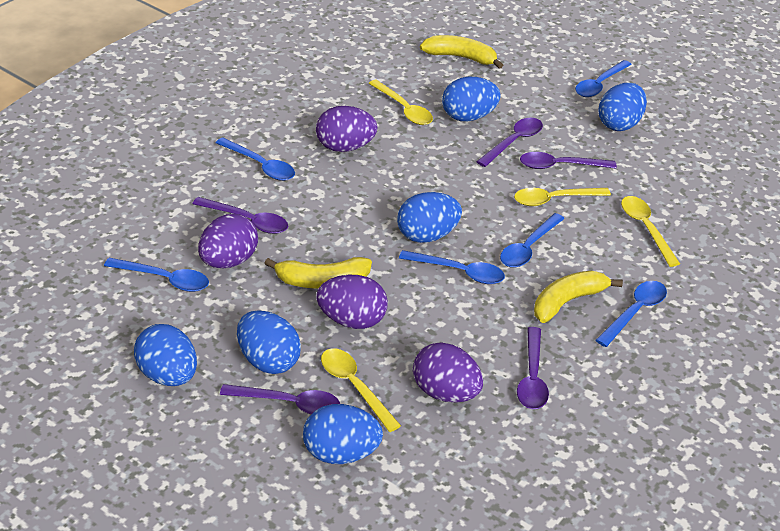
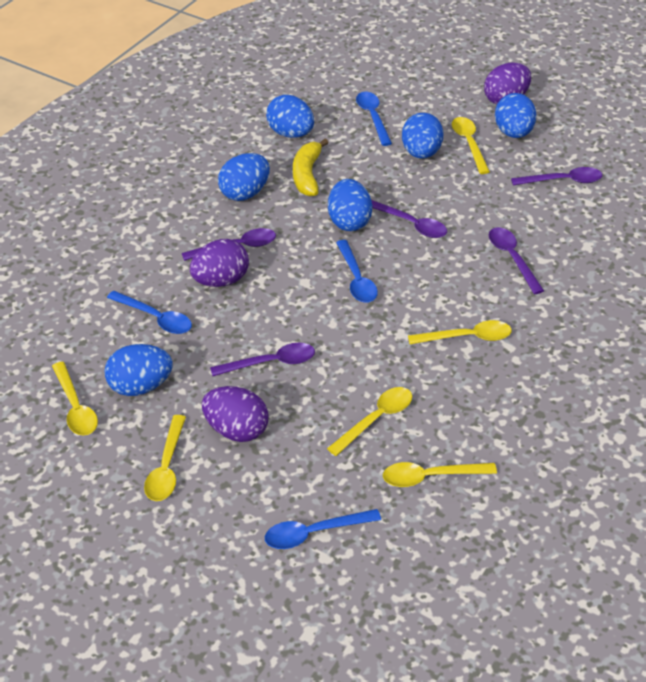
blue spoon: 6 -> 4
purple egg: 4 -> 3
yellow banana: 3 -> 1
yellow spoon: 4 -> 6

